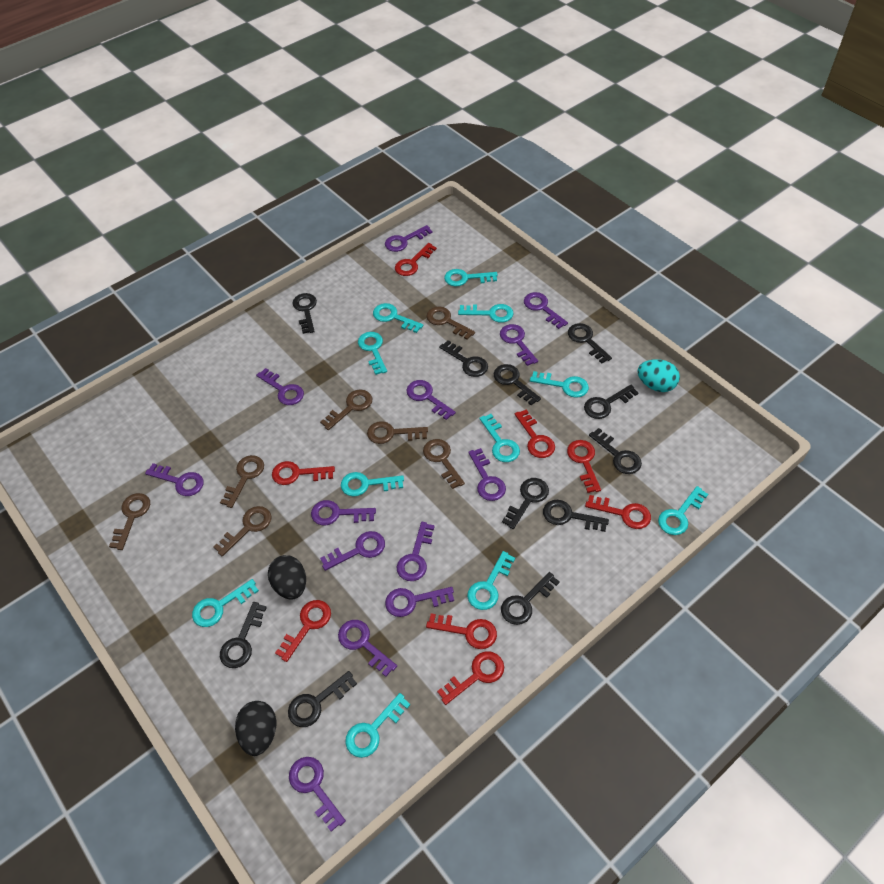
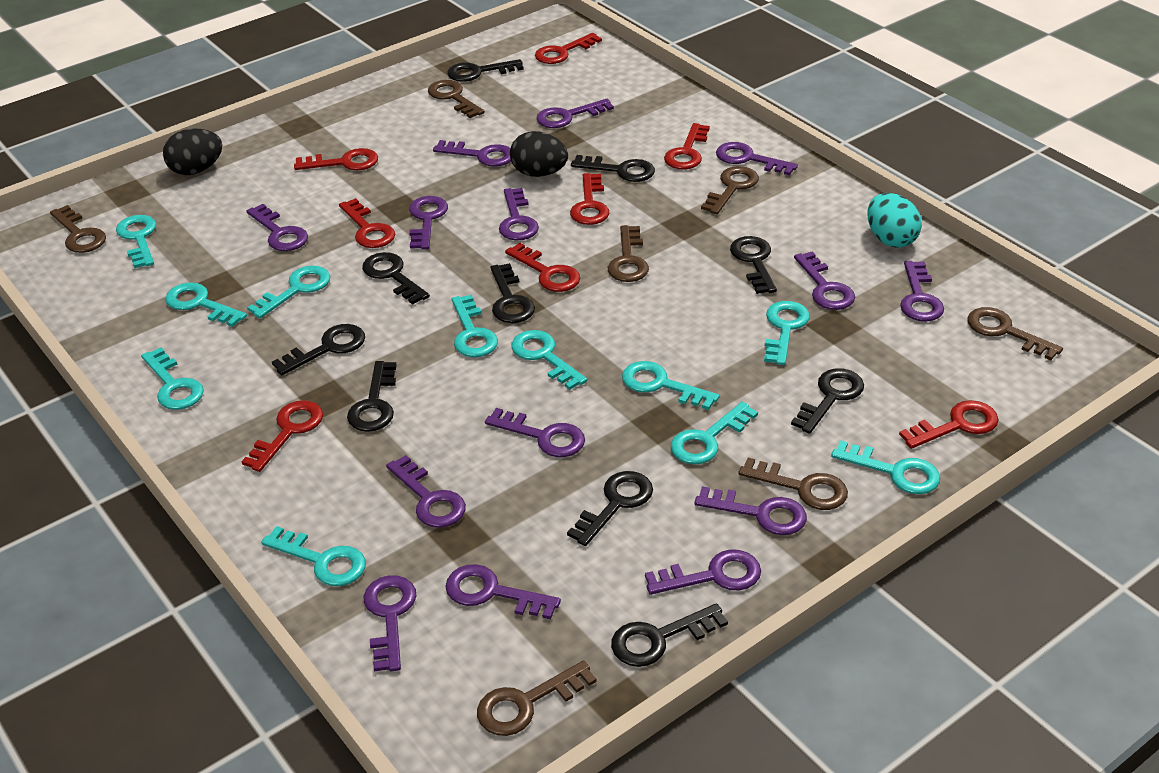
black key: 11 -> 10
purple key: 13 -> 14

